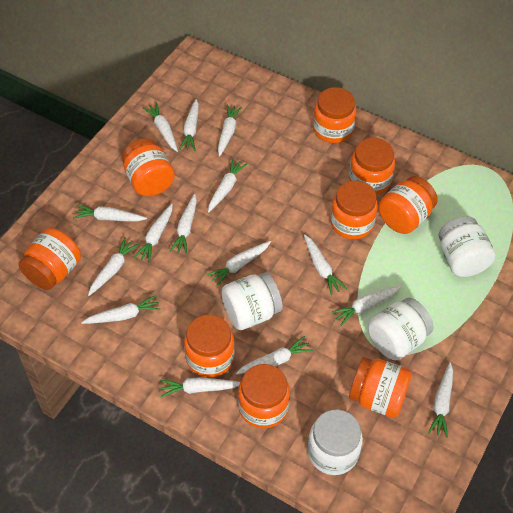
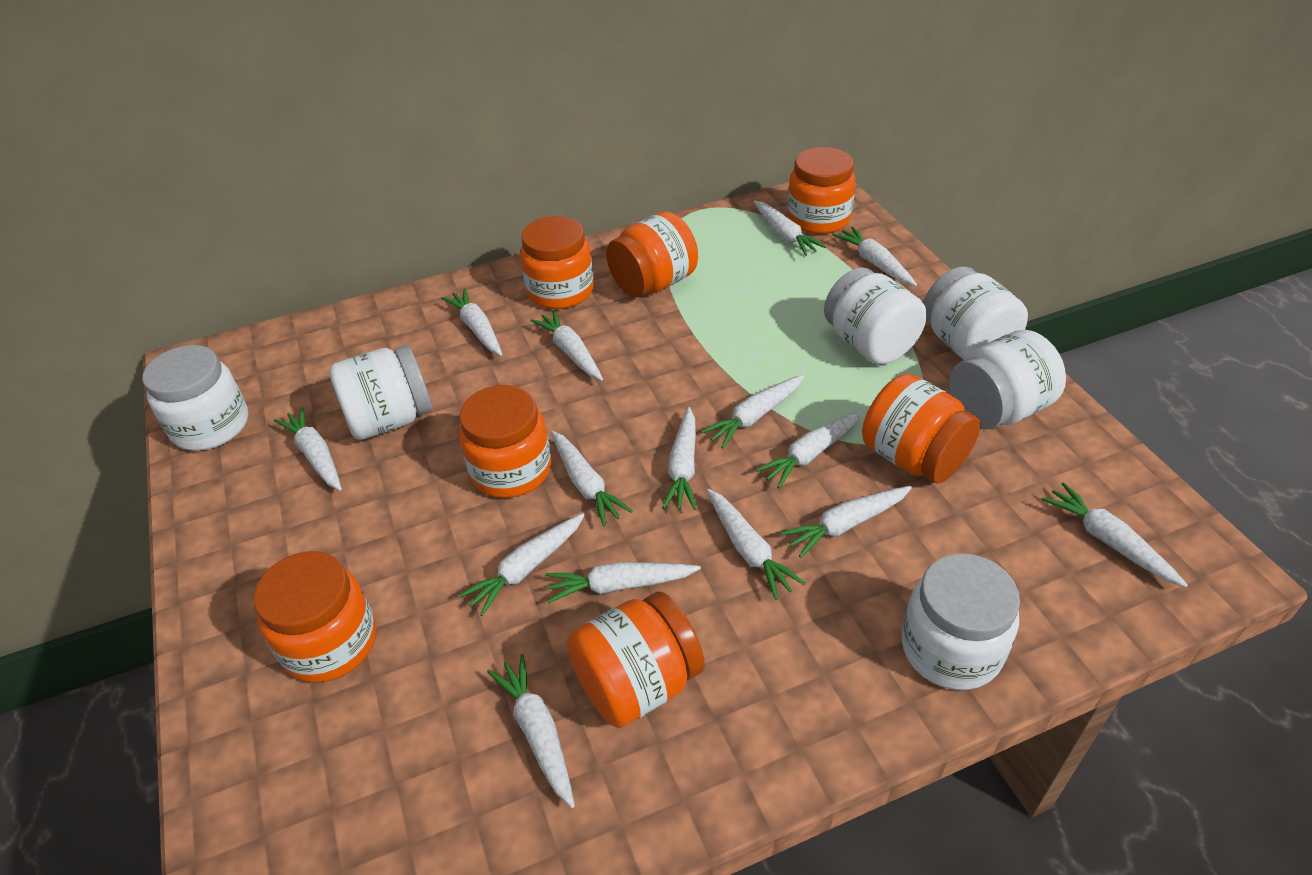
orange jar: 9 -> 7
white jar: 4 -> 6

